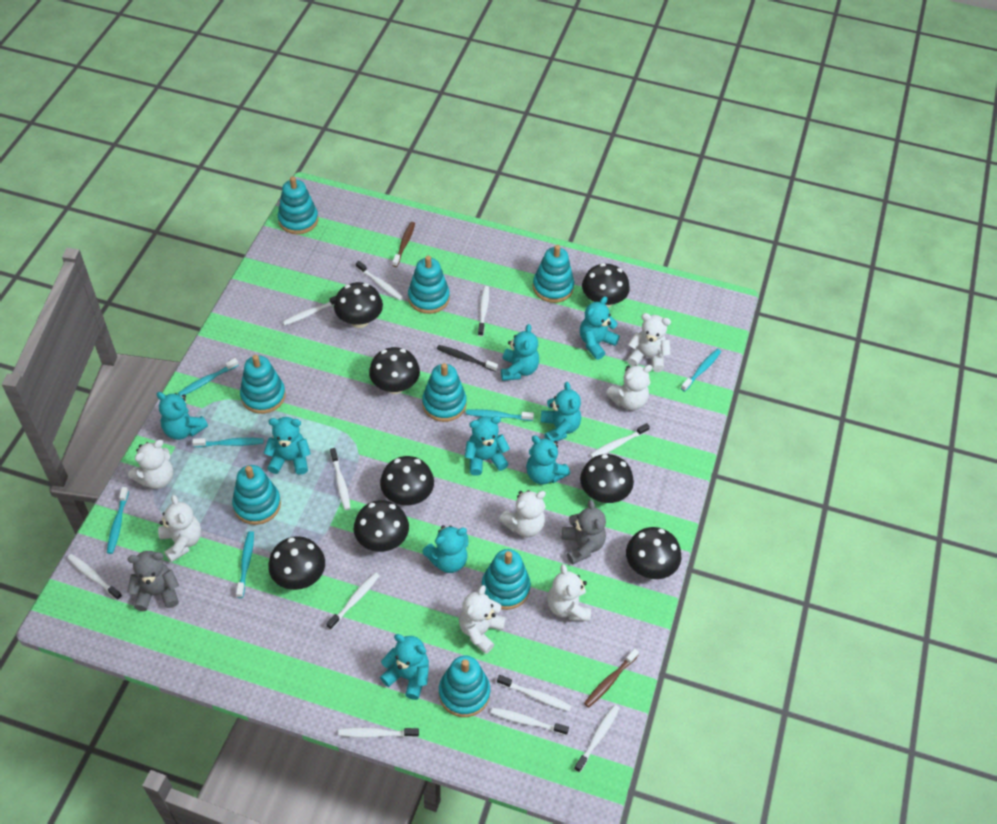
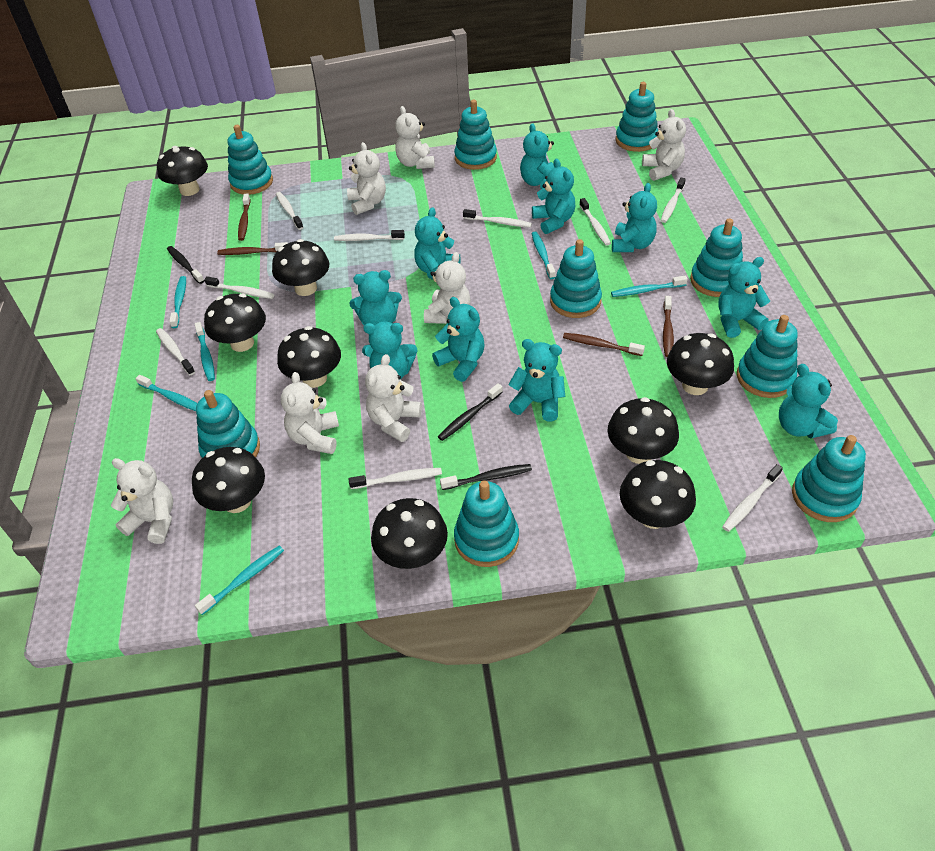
black mushroom: 8 -> 9
black toothbrush: 1 -> 3
brown toothbrush: 2 -> 4
grey teddy bear: 2 -> 0
turquoise stacking toy: 8 -> 9
turquoise teddy bear: 9 -> 10
white toothbrush: 11 -> 9

